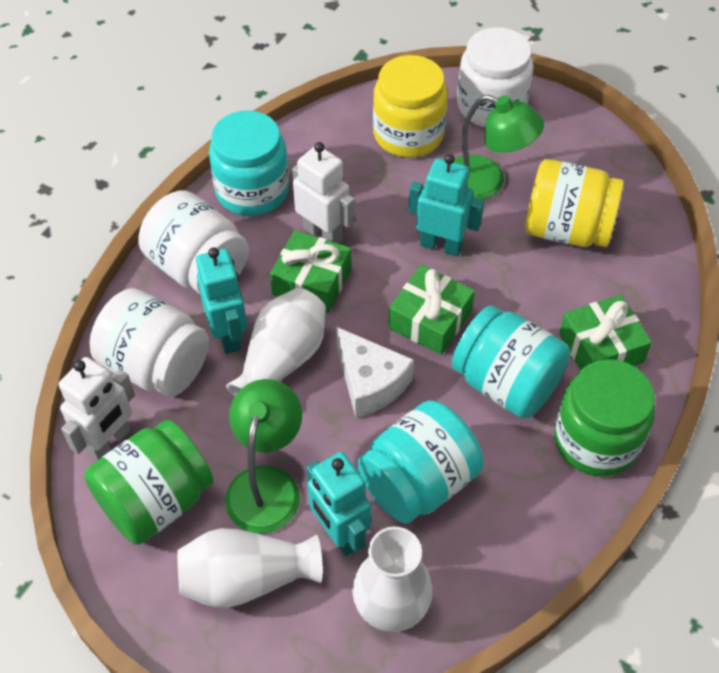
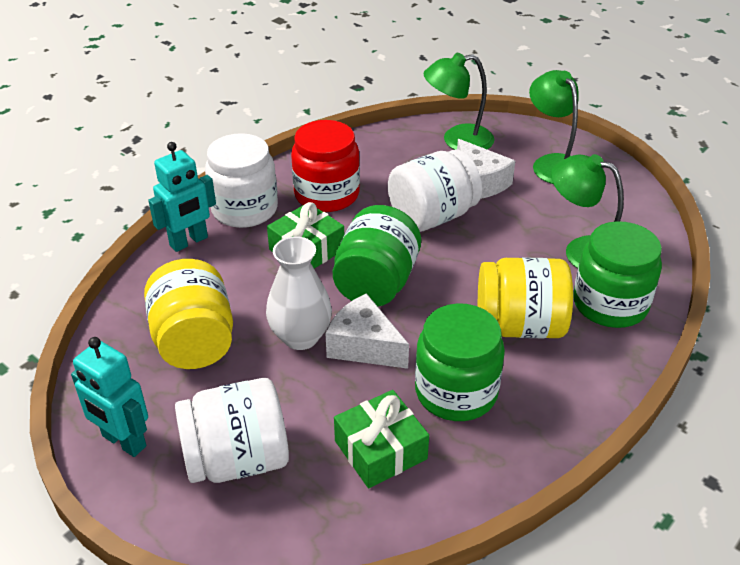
green gift: 3 -> 2
green jar: 2 -> 3
green lamp: 2 -> 3
red jar: 0 -> 1
turquoise jar: 3 -> 0
turquoise robot: 3 -> 2
white cheese: 1 -> 2
white robot: 2 -> 0
white vase: 3 -> 1

